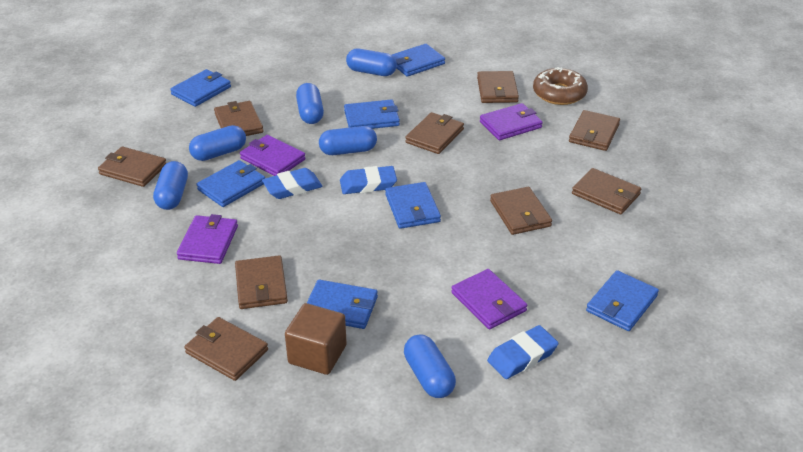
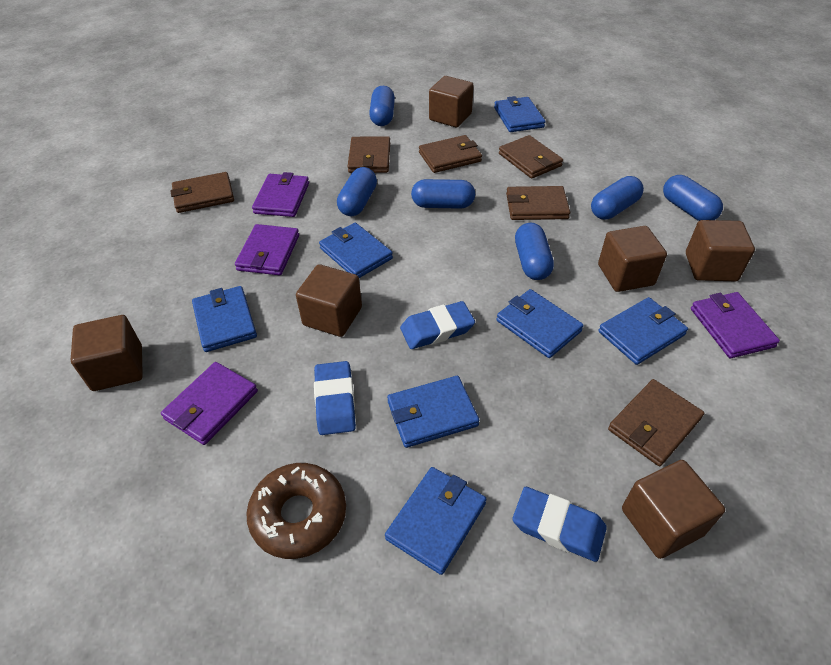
brown cube: 1 -> 6
brown wallet: 9 -> 6

